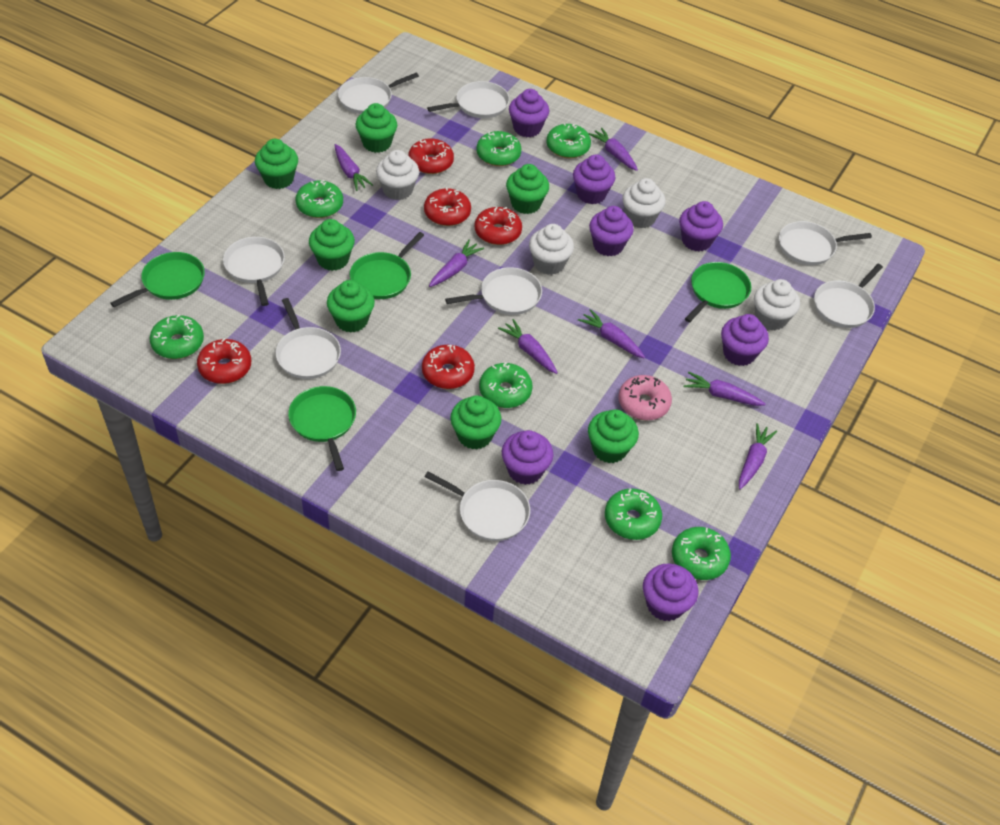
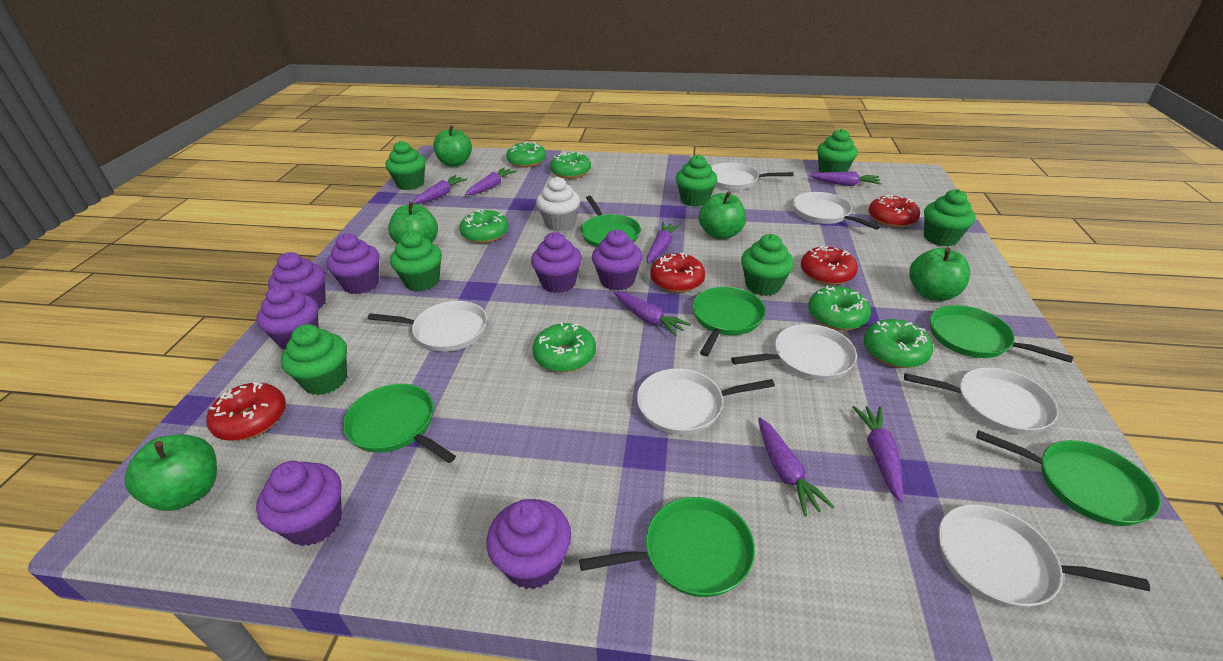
green apple: 0 -> 5
green donut: 7 -> 6
green pan: 4 -> 6
pink donut: 1 -> 0
red donut: 5 -> 4
white cupcake: 4 -> 1
white pan: 8 -> 7

